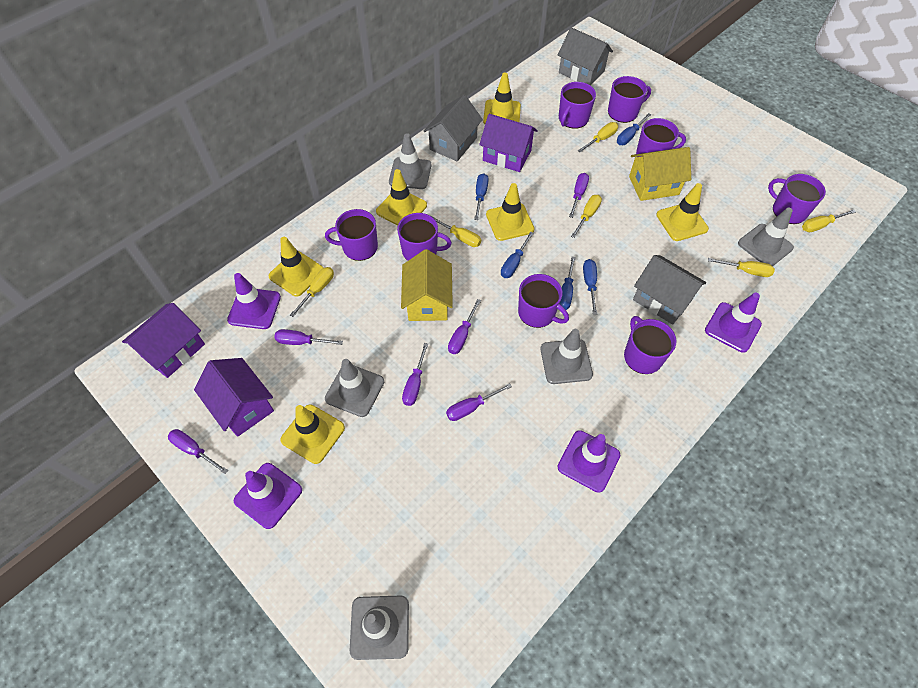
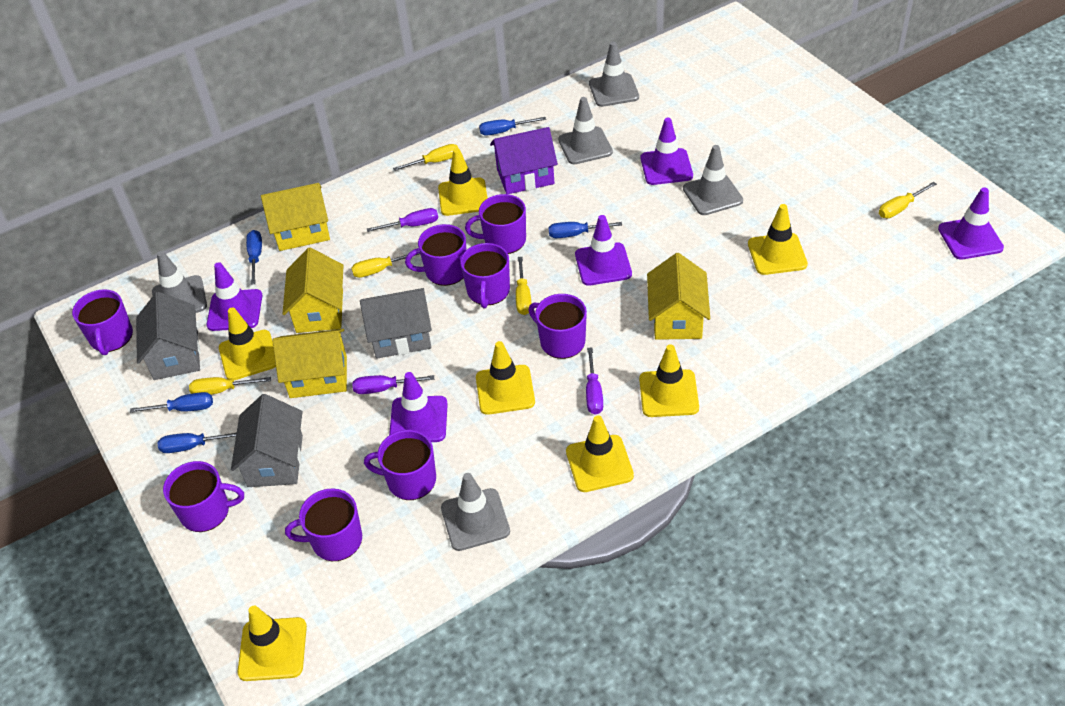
purple house: 3 -> 1
purple screwdriver: 6 -> 3
purple traffic cone: 4 -> 5
yellow house: 2 -> 4
yellow screwdriver: 6 -> 5
yellow traffic cone: 6 -> 7

